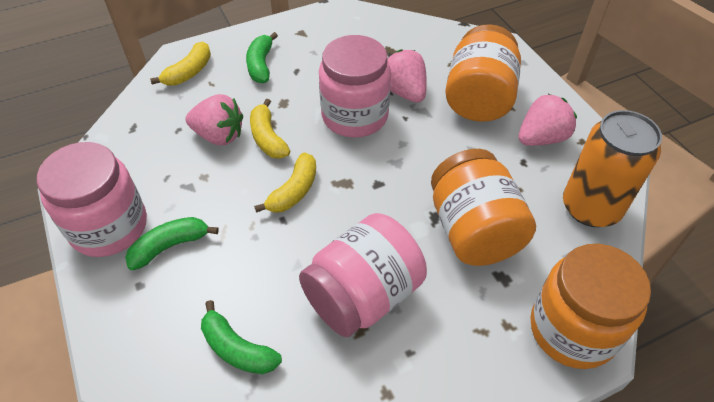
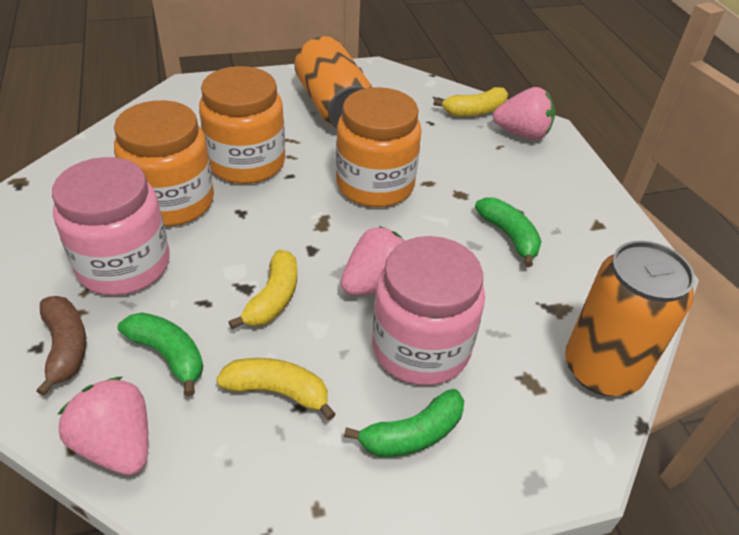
brown banana: 0 -> 1
orange can: 1 -> 2
pink jar: 3 -> 2

